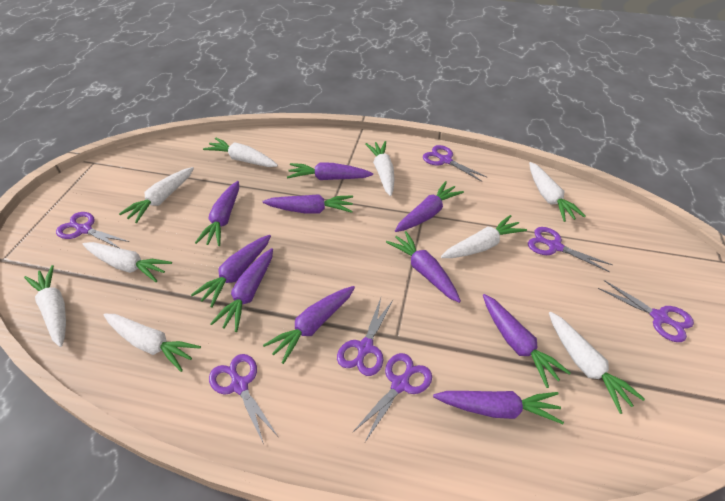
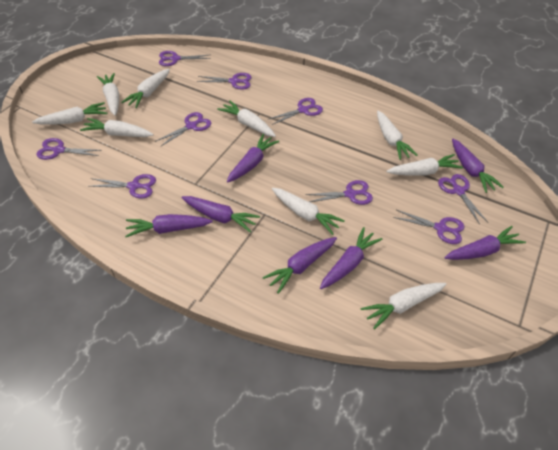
purple carrot: 10 -> 7
purple scissors: 7 -> 9

